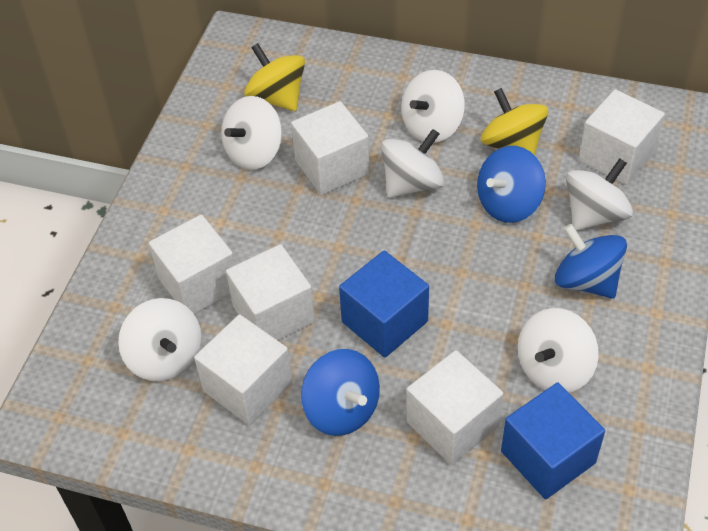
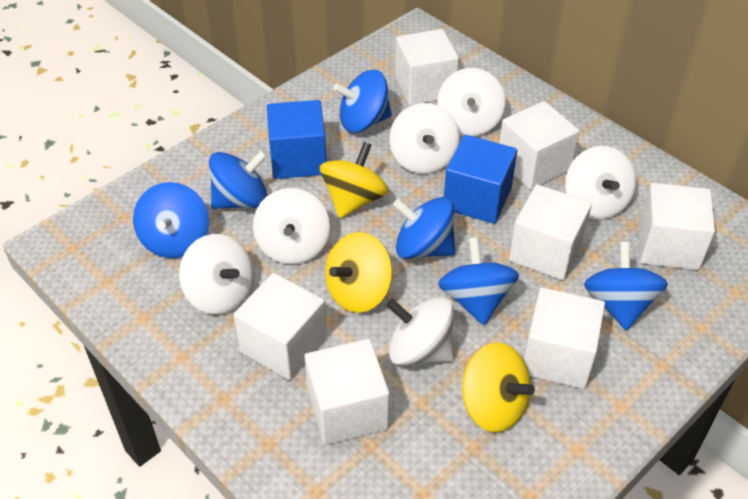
blue spinning top: 3 -> 6
white cube: 6 -> 7
yellow spinning top: 2 -> 3

